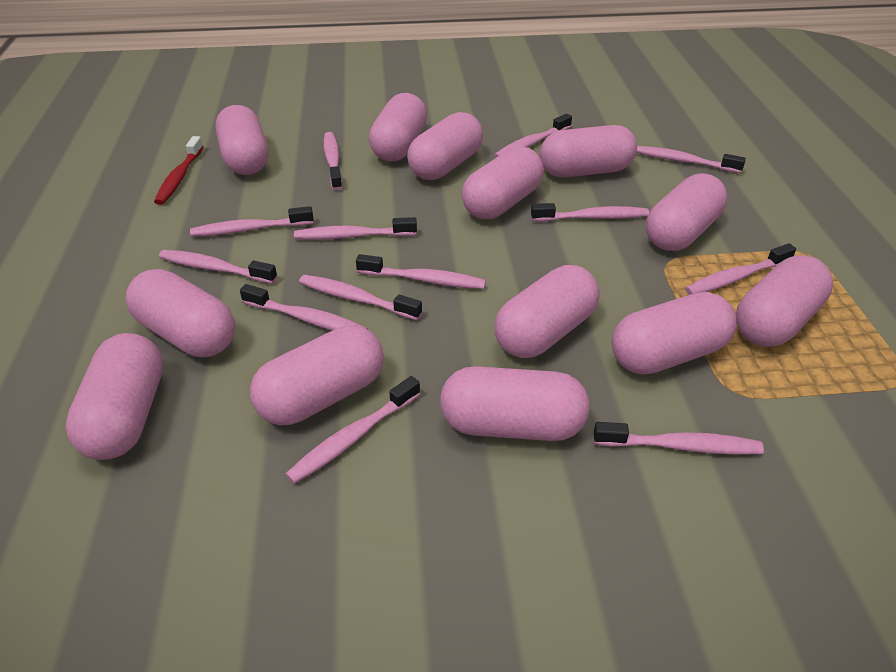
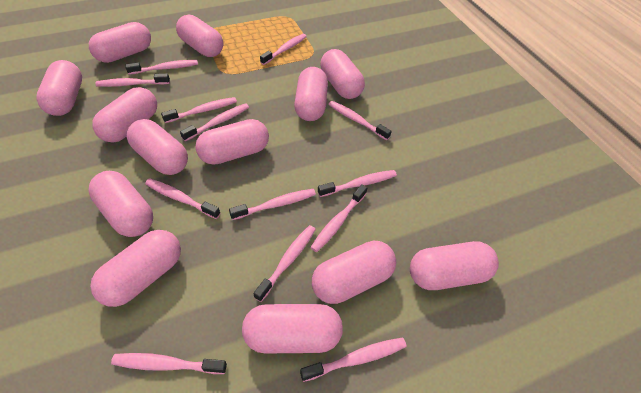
red toothbrush: 1 -> 0

